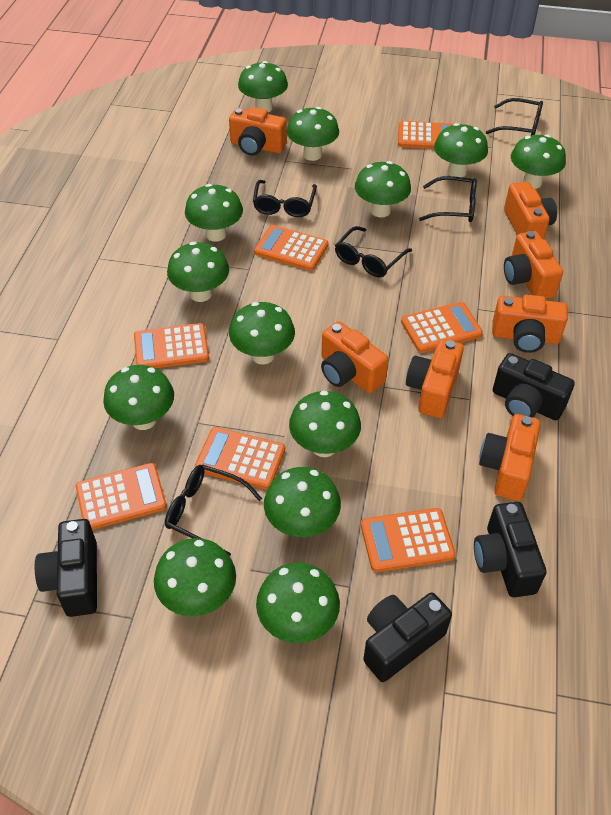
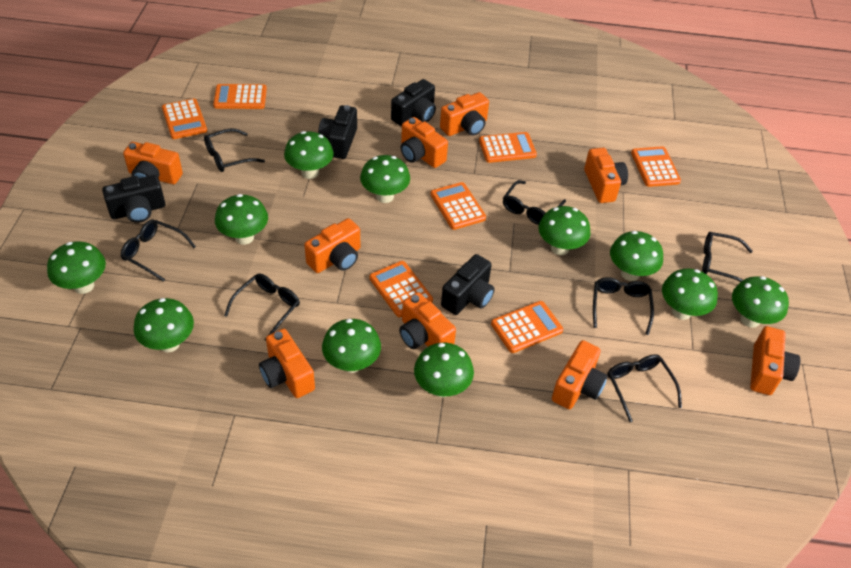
black glasses: 5 -> 7
green mushroom: 13 -> 11
orange camera: 7 -> 9

